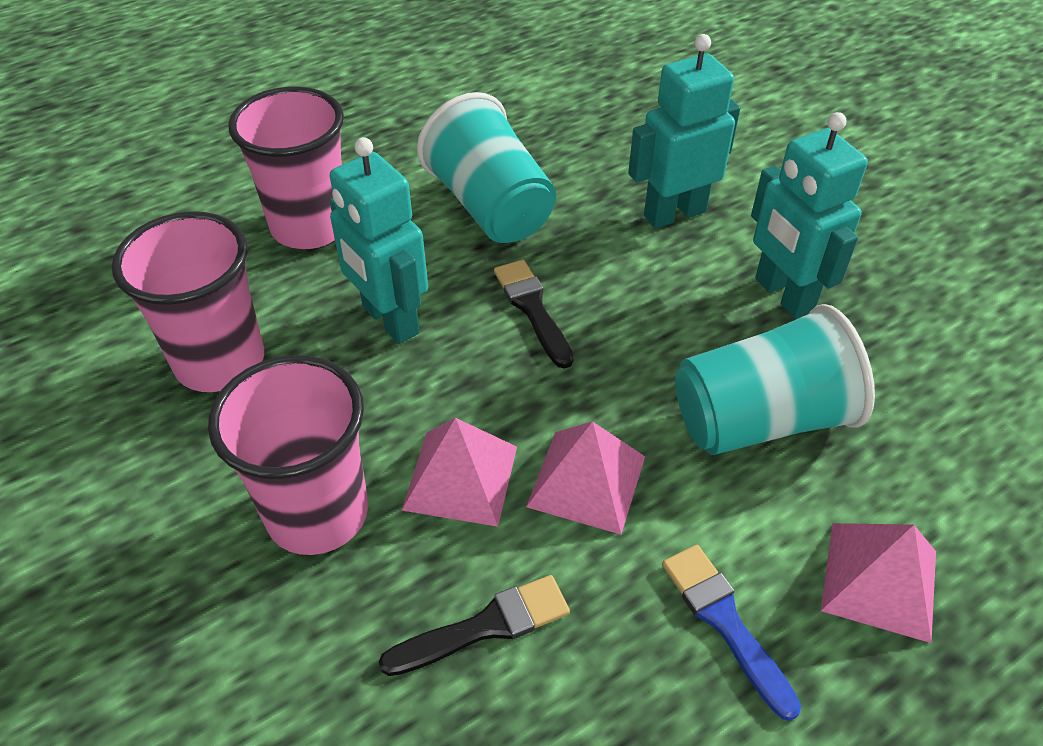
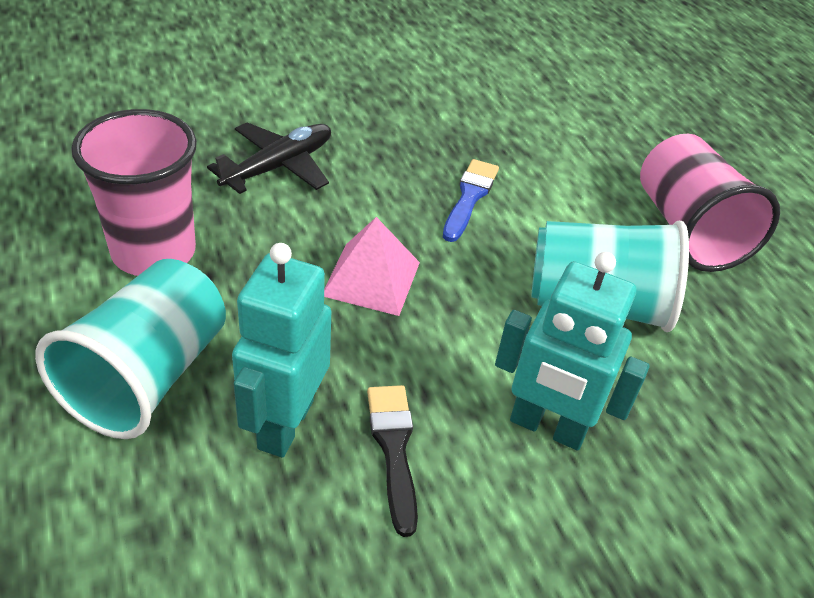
black brush: 2 -> 1
black plane: 0 -> 1
pink cup: 3 -> 2
pink pyramid: 3 -> 1
turquoise robot: 3 -> 2

